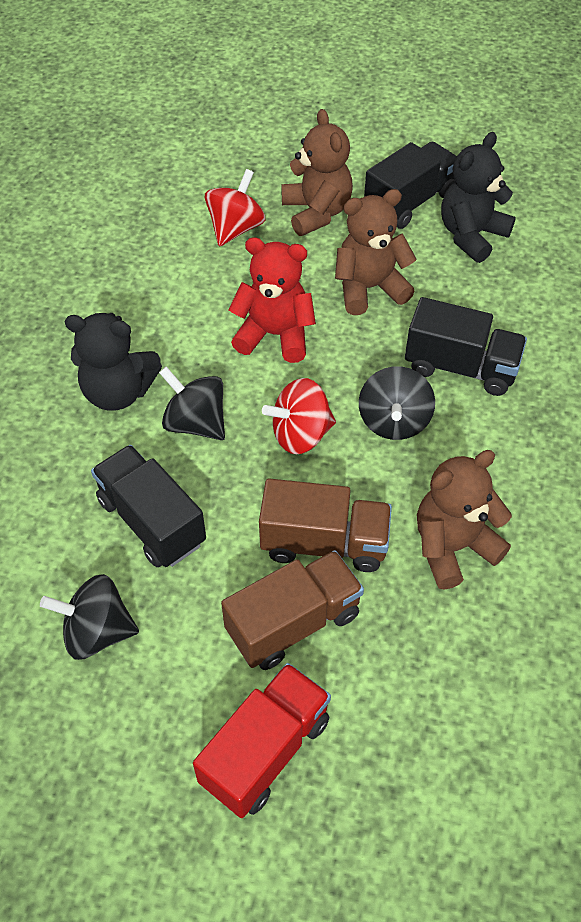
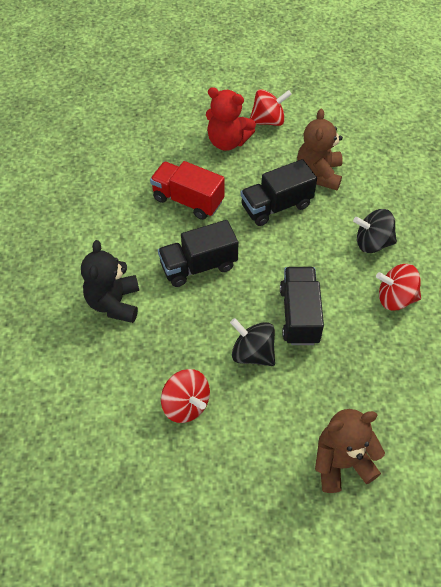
black spinning top: 3 -> 2
black teddy bear: 2 -> 1
brown teddy bear: 3 -> 2
brown truck: 2 -> 0
red spinning top: 2 -> 3

